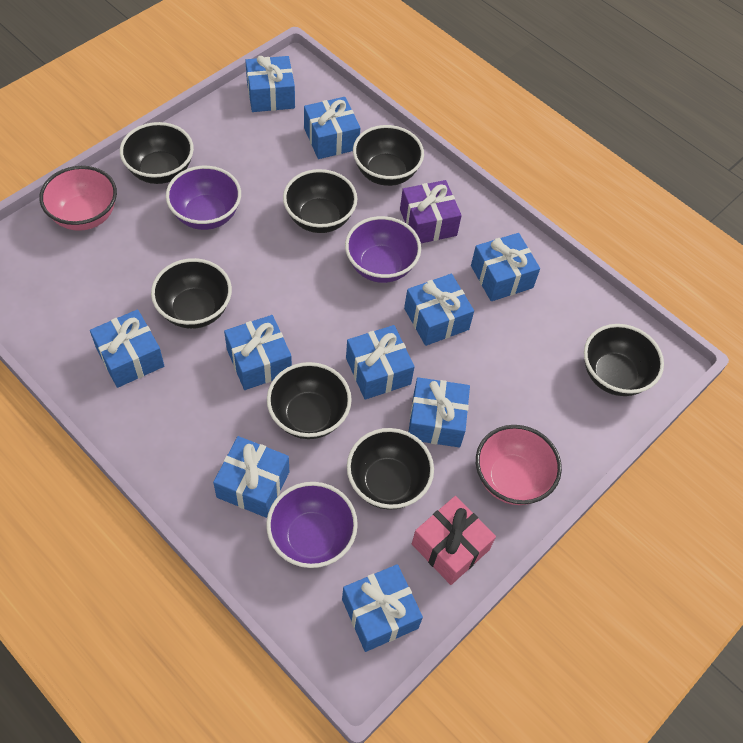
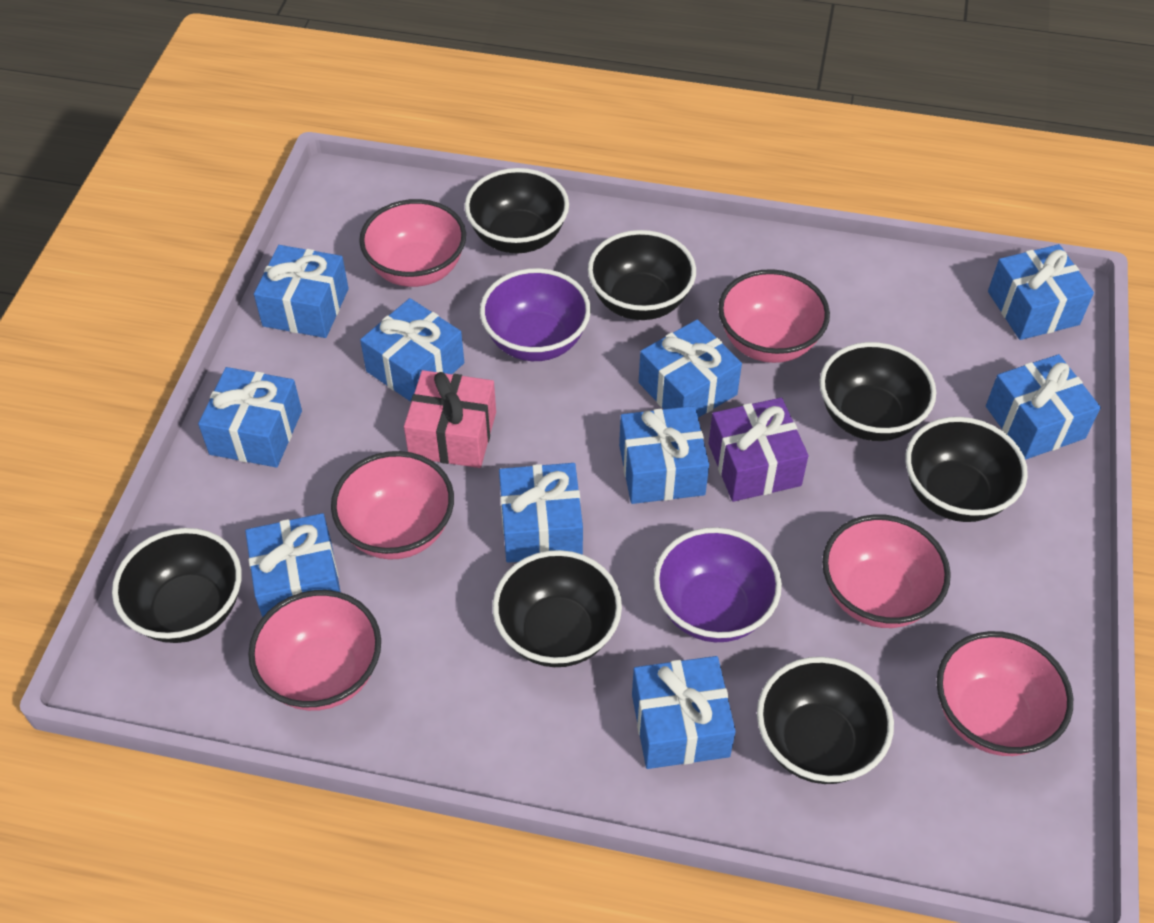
pink bowl: 2 -> 6
purple bowl: 3 -> 2

